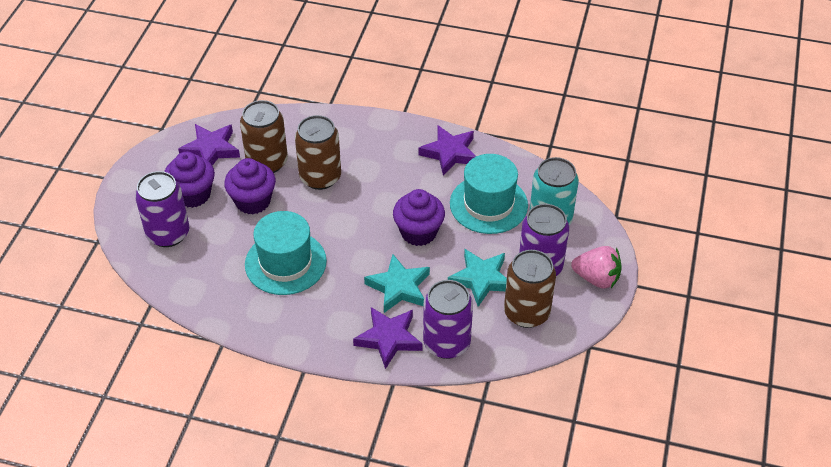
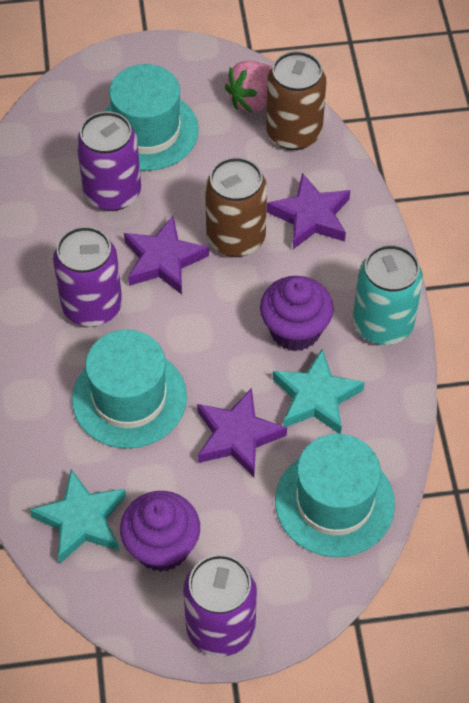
brown can: 3 -> 2
purple cupcake: 3 -> 2
turquoise hat: 2 -> 3

